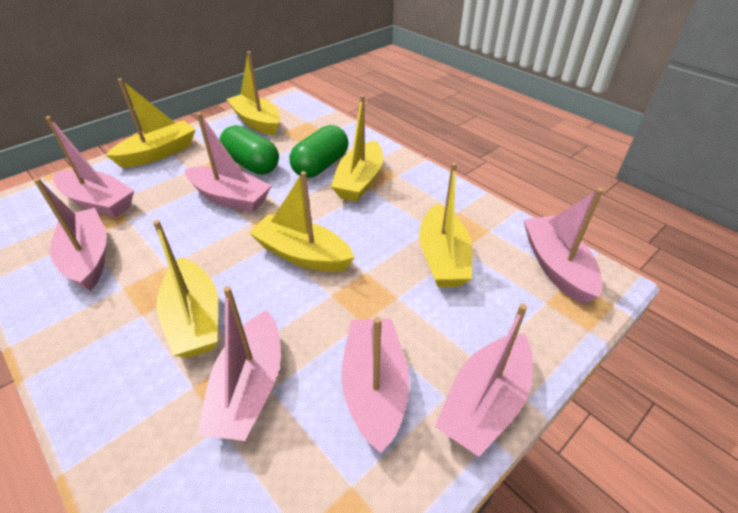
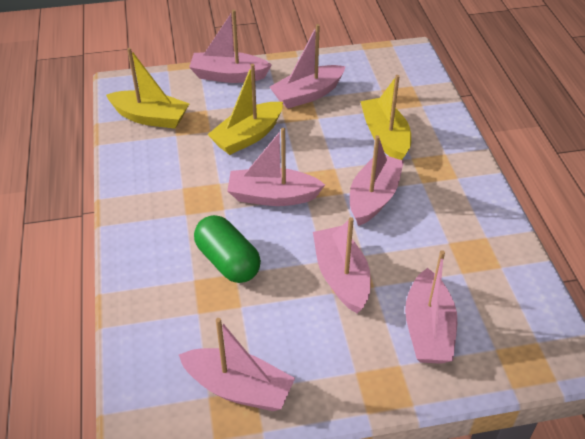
green capsule: 2 -> 1
yellow boat: 6 -> 3

